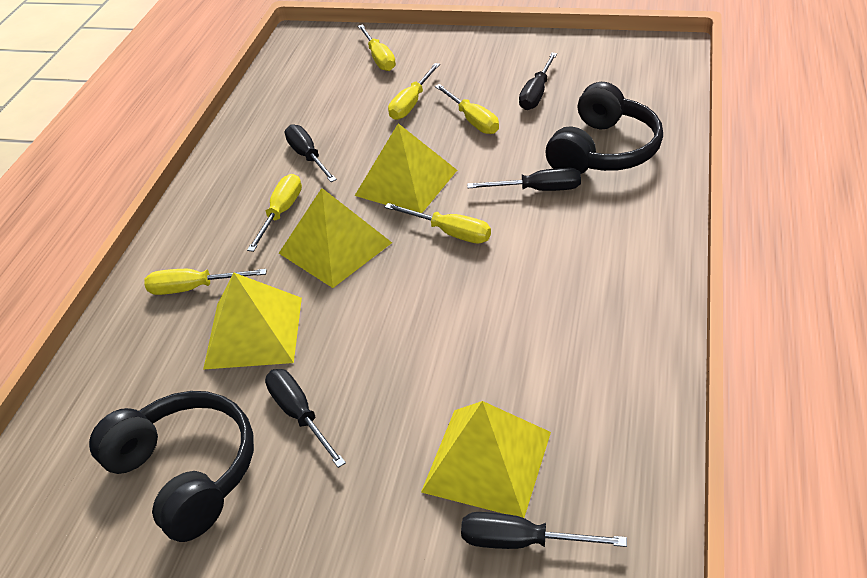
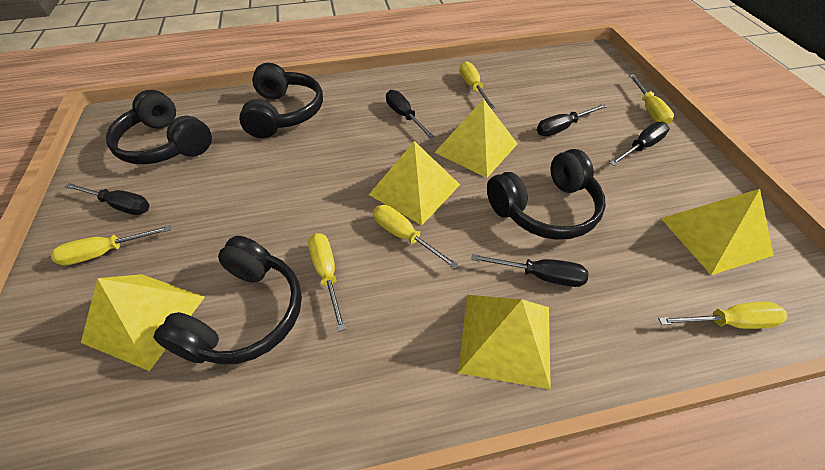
black headphones: 2 -> 4
yellow pyramid: 4 -> 5

